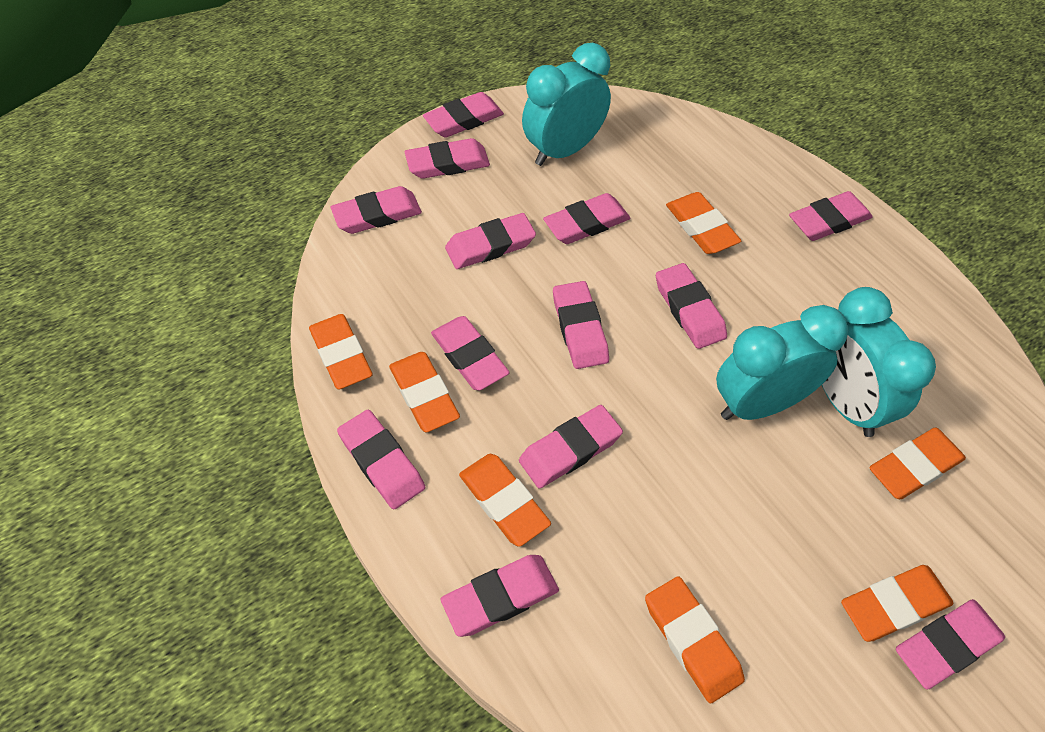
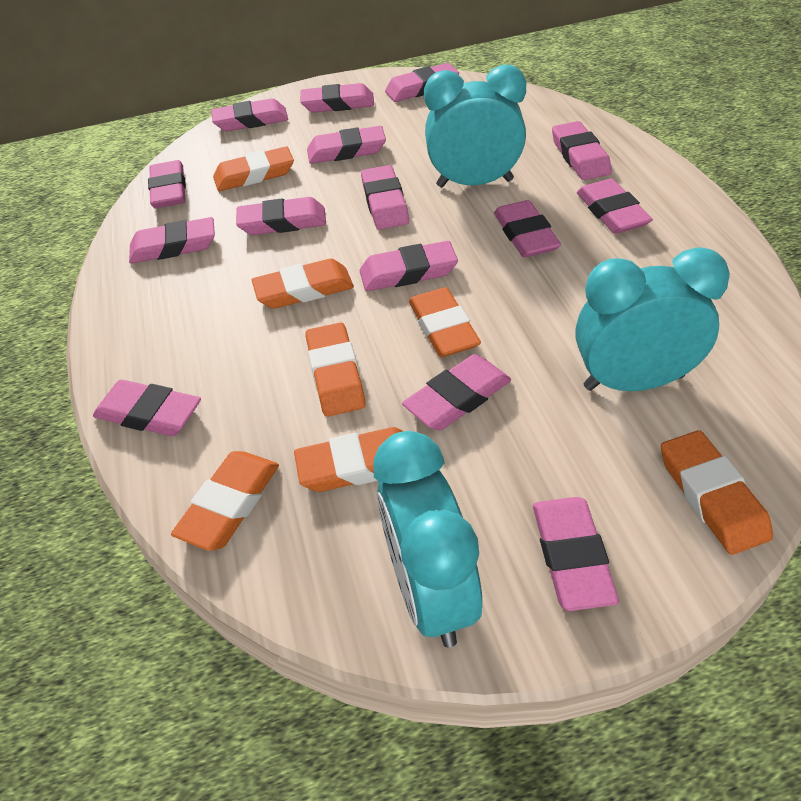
pink eraser: 13 -> 15

